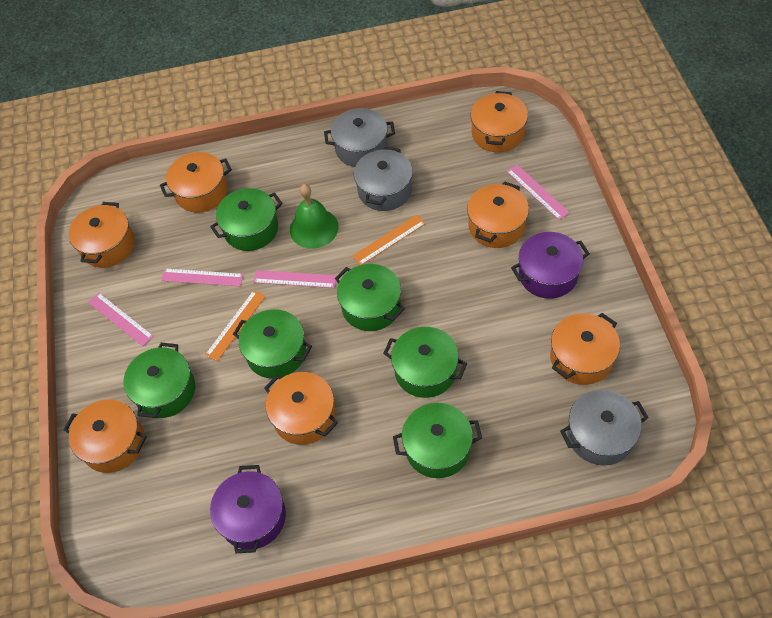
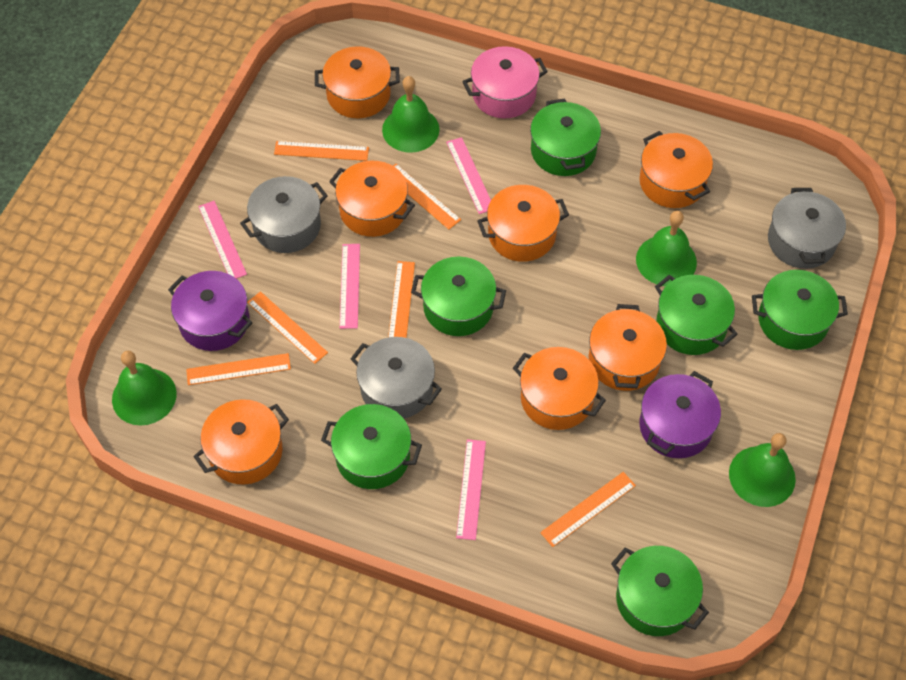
green bell: 1 -> 4
orange ruler: 2 -> 6
pink pot: 0 -> 1

